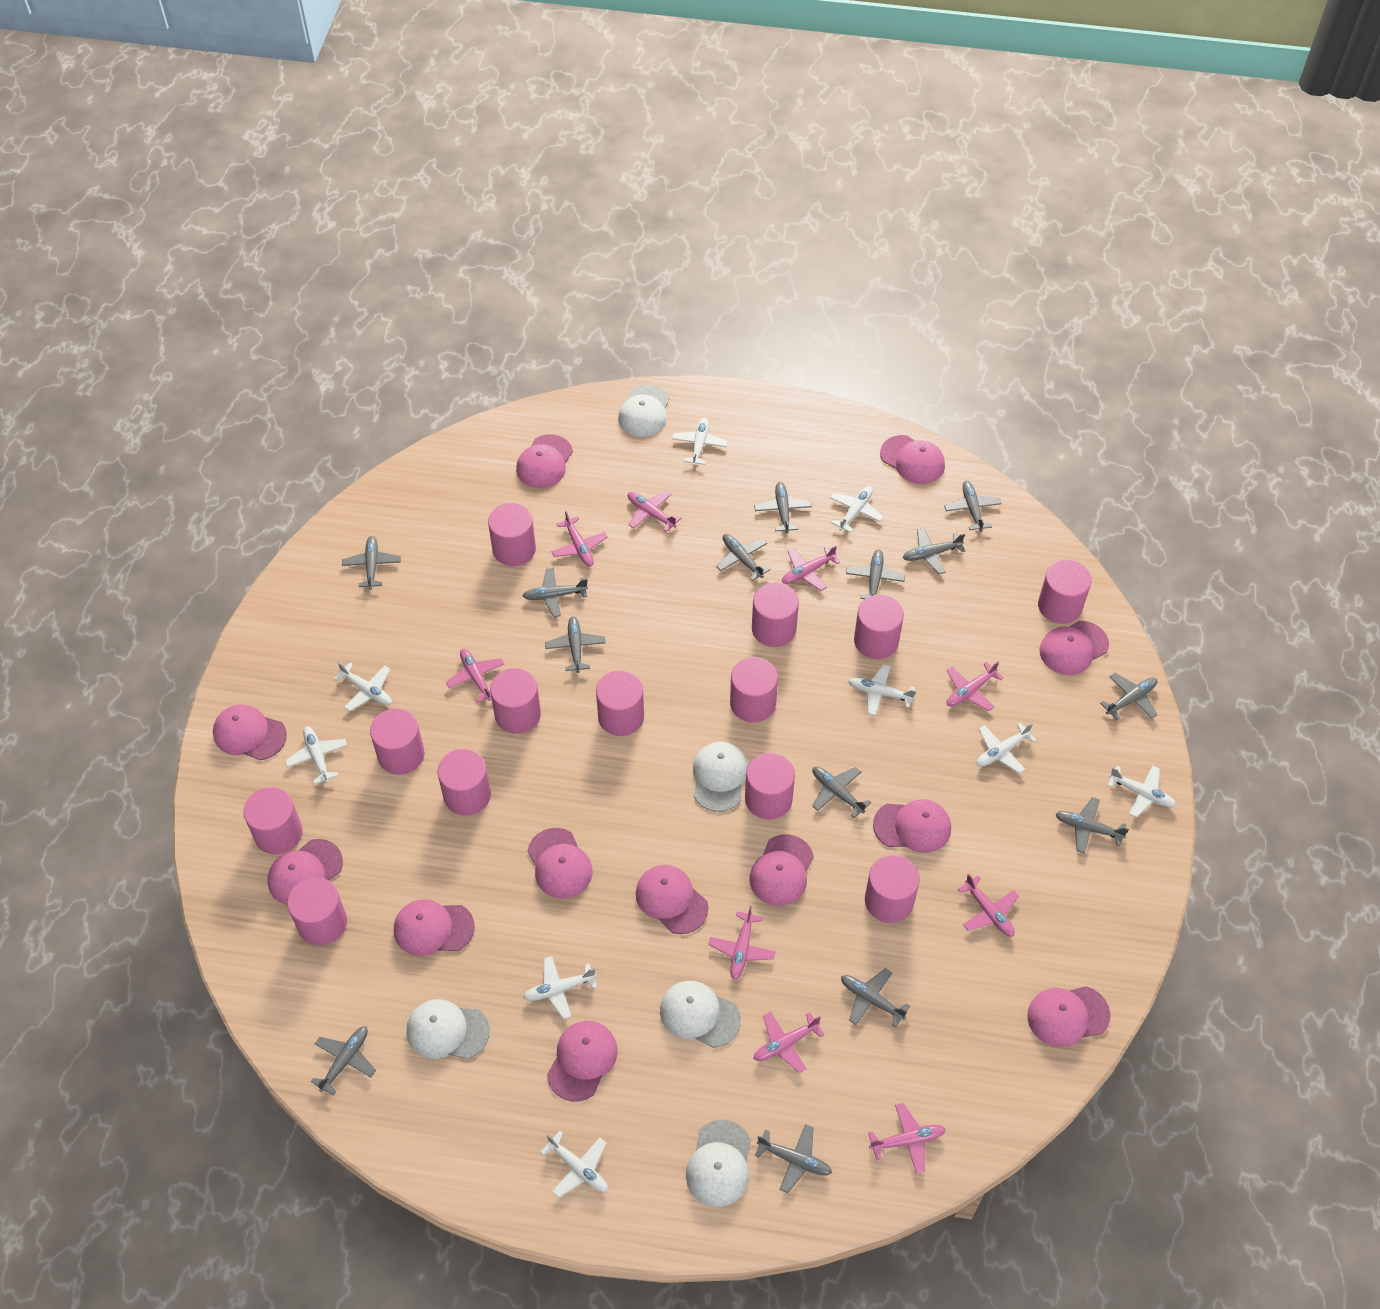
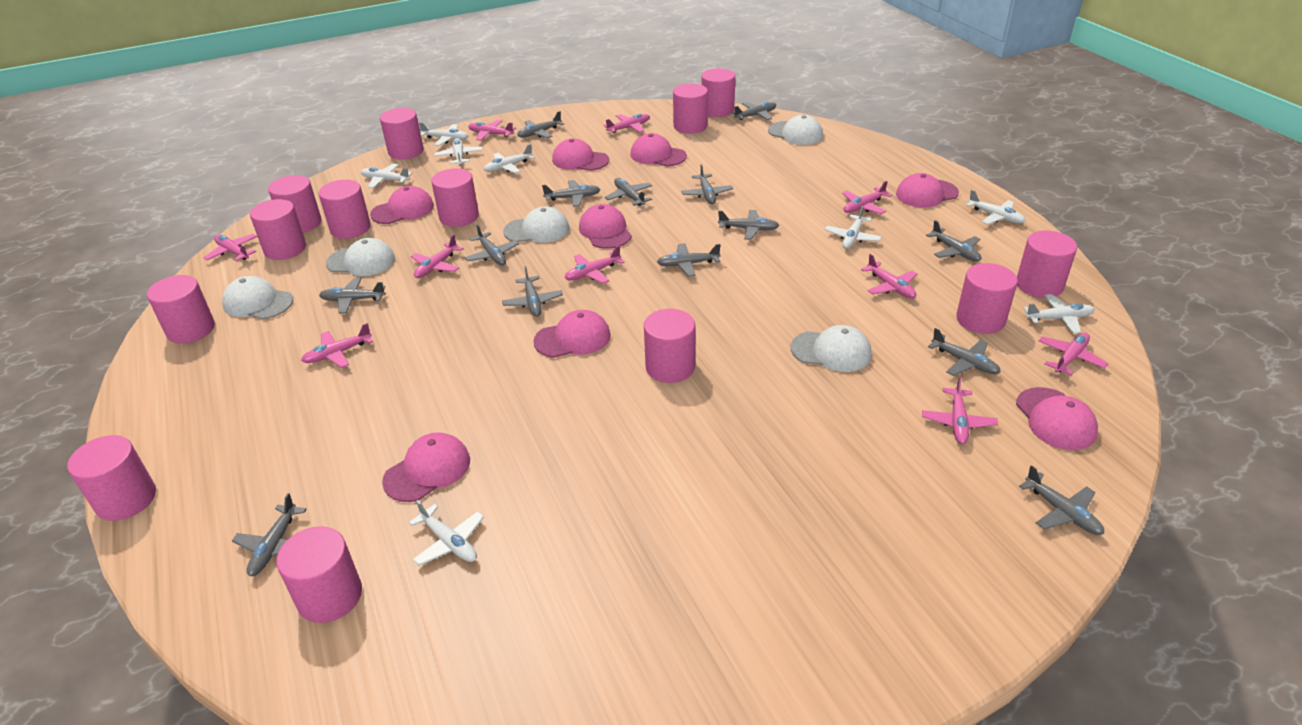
pink cap: 12 -> 8
pink plane: 9 -> 10
white plane: 9 -> 8

